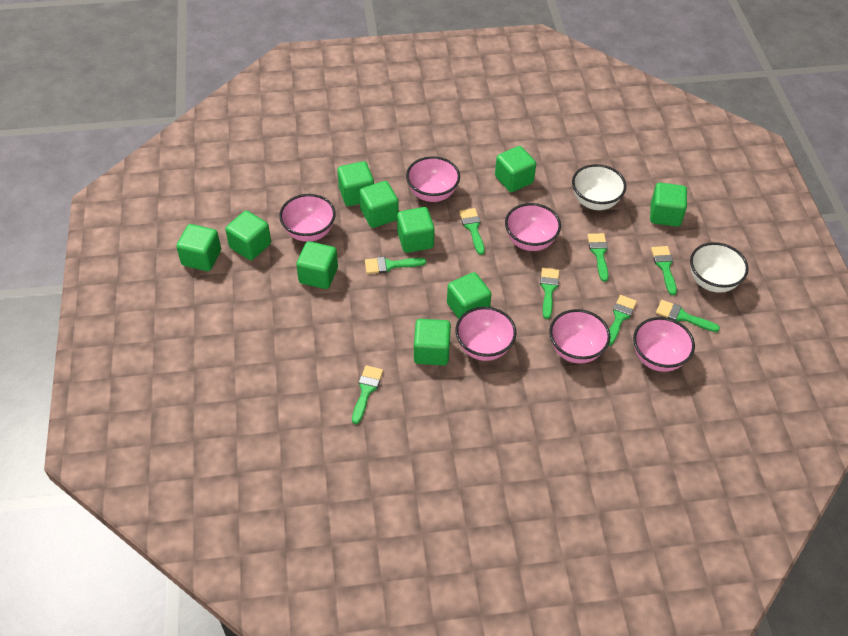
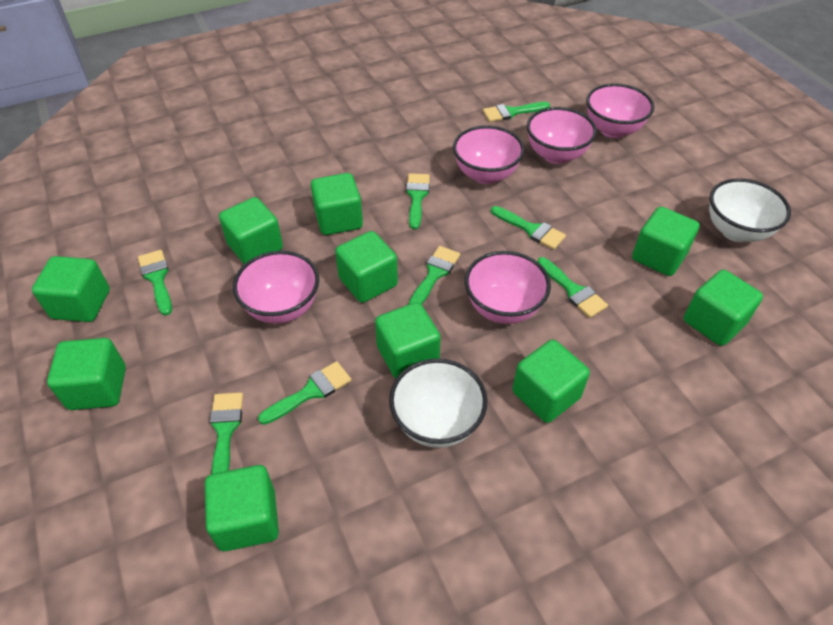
pink bowl: 6 -> 5

